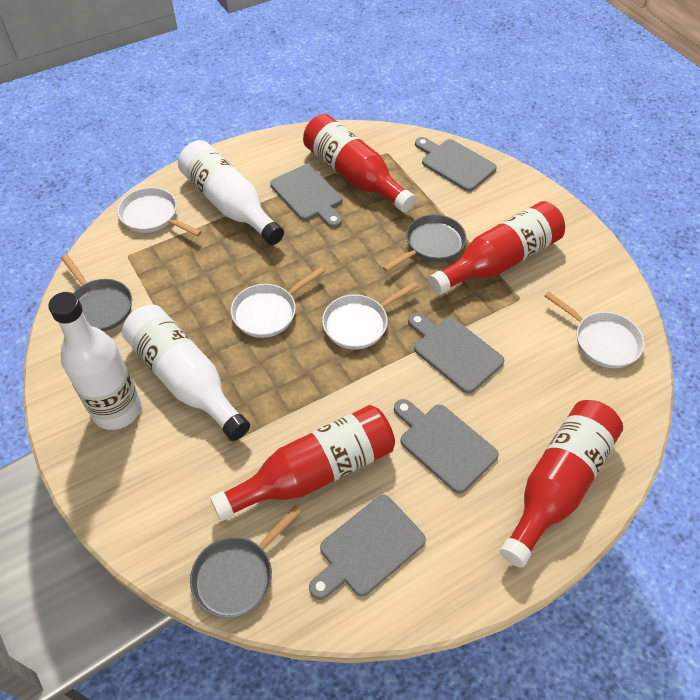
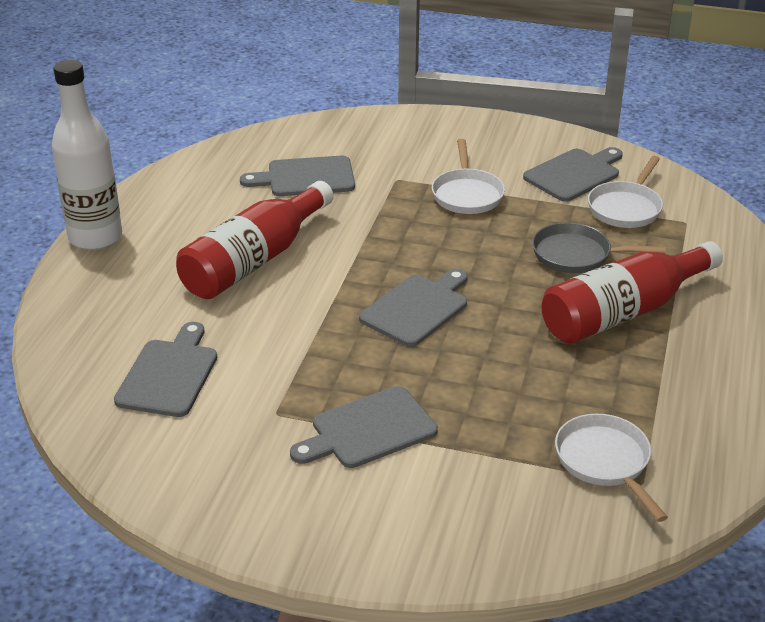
grey pan: 3 -> 1
red bottle: 4 -> 2
white bottle: 3 -> 1
white pan: 4 -> 3

